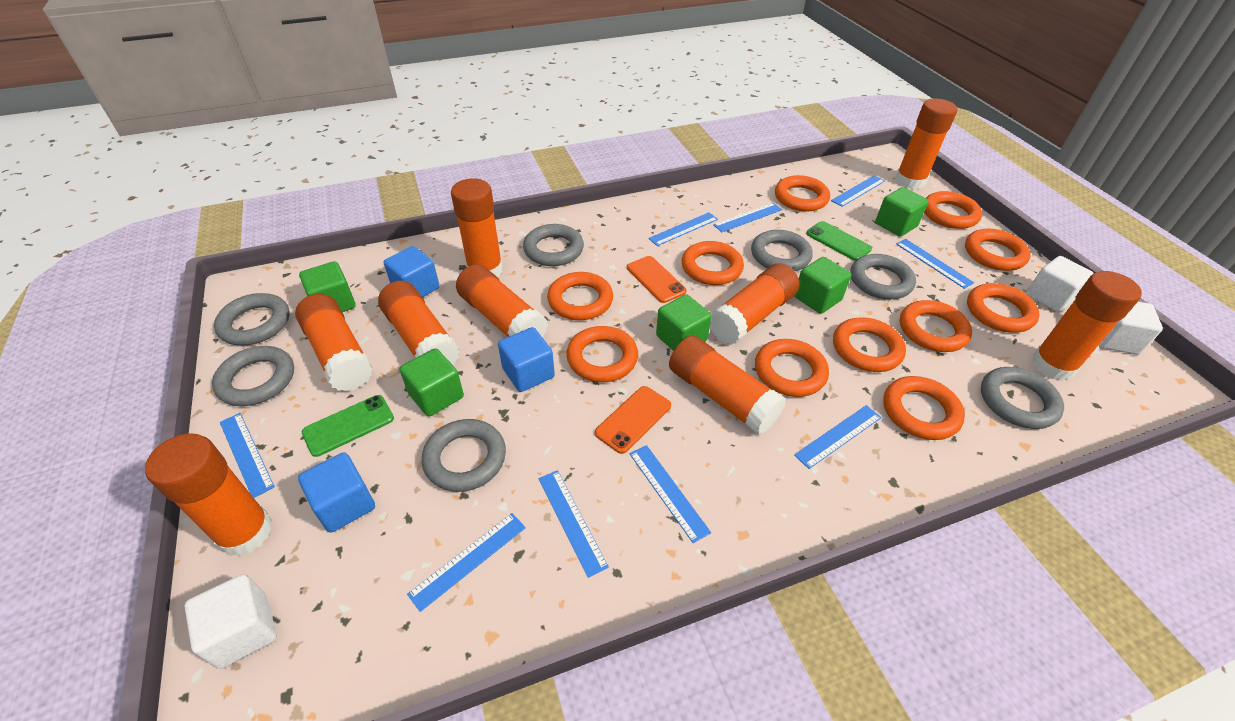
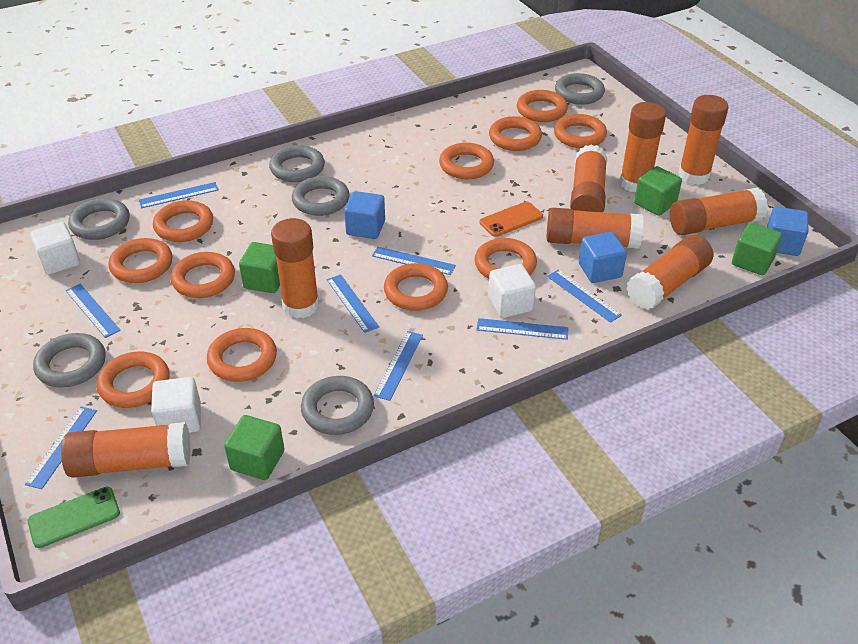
blue ruler: 9 -> 8
green cube: 5 -> 4
green phone: 2 -> 1
grey ring: 7 -> 6
orange glue stick: 9 -> 8
orange phone: 2 -> 1

